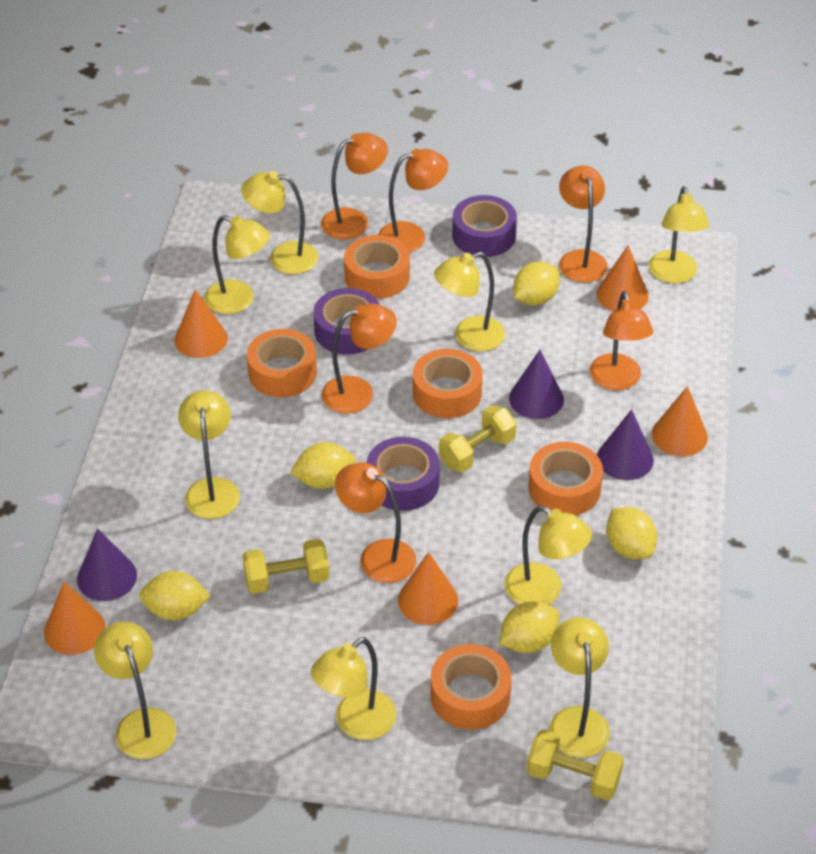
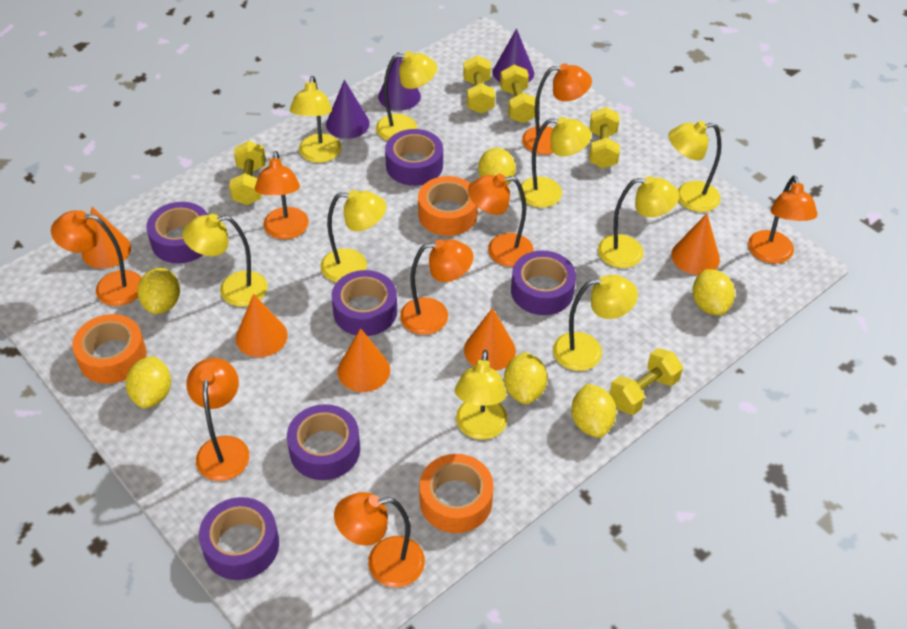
orange lamp: 6 -> 8
orange tape: 5 -> 3
purple tape: 3 -> 6
yellow dumbbell: 3 -> 5
yellow lemon: 5 -> 6

